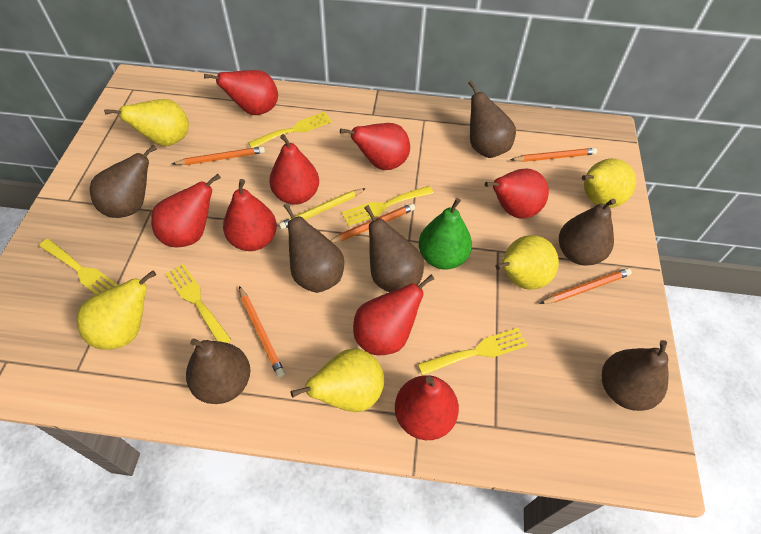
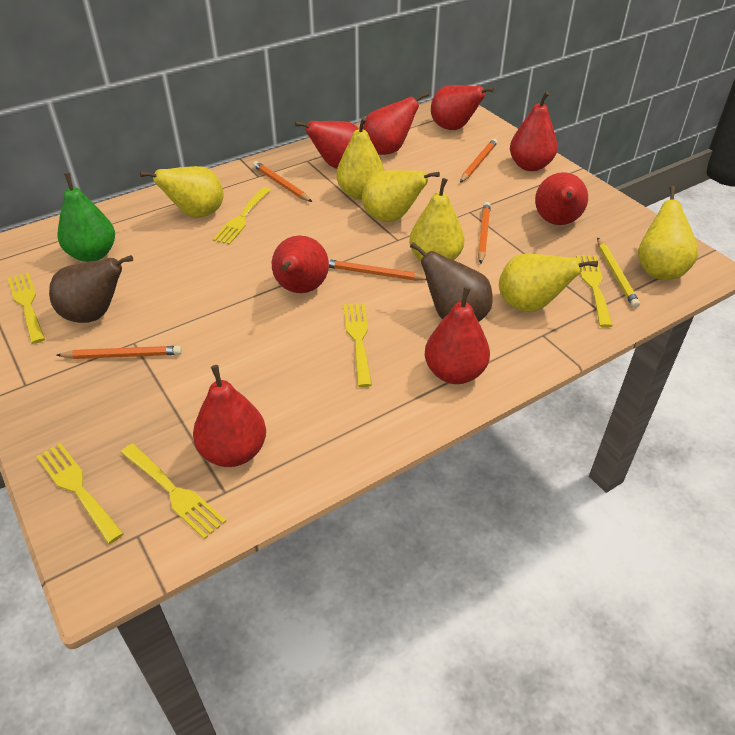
brown pear: 7 -> 2
yellow fork: 5 -> 6
yellow pear: 5 -> 6

